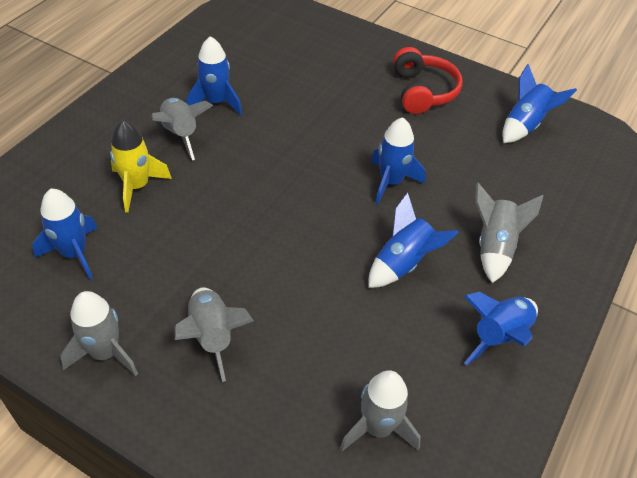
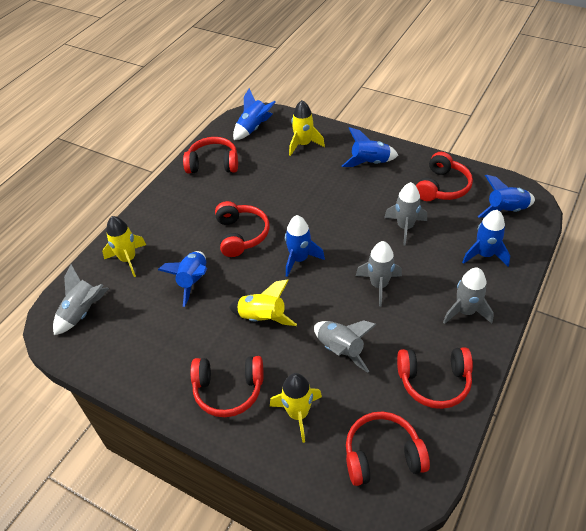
red headphones: 1 -> 6
yellow rocket: 1 -> 4

